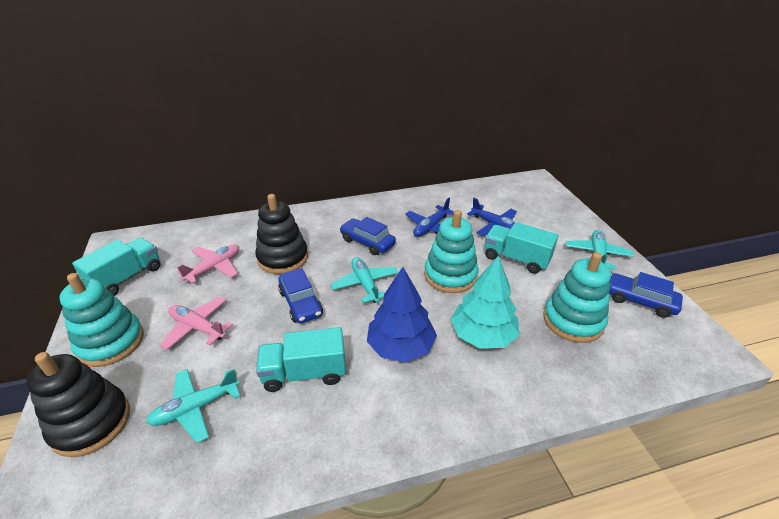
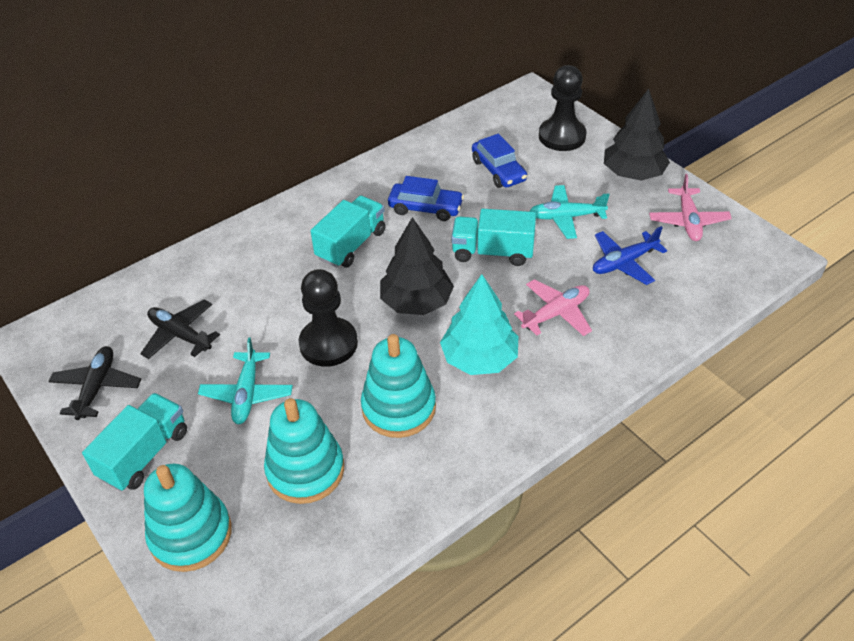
black pawn: 0 -> 2
black plane: 0 -> 2
black stacking toy: 2 -> 0
black tree: 0 -> 2
blue car: 3 -> 2
blue plane: 2 -> 1
blue tree: 1 -> 0
turquoise plane: 3 -> 2

